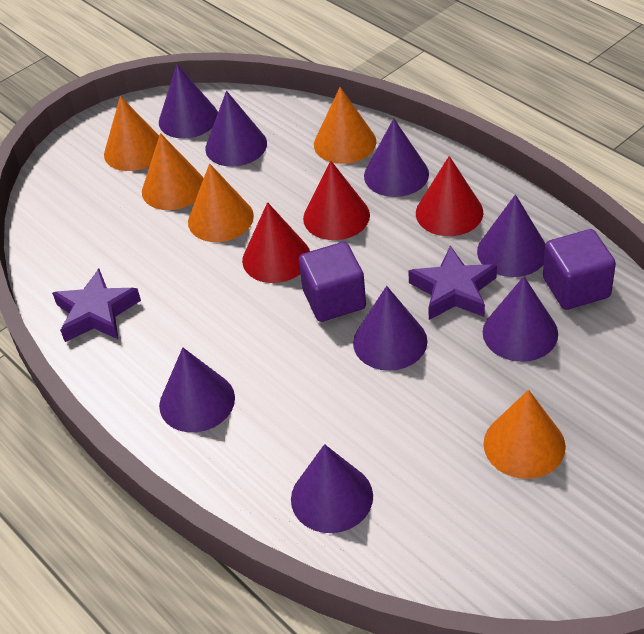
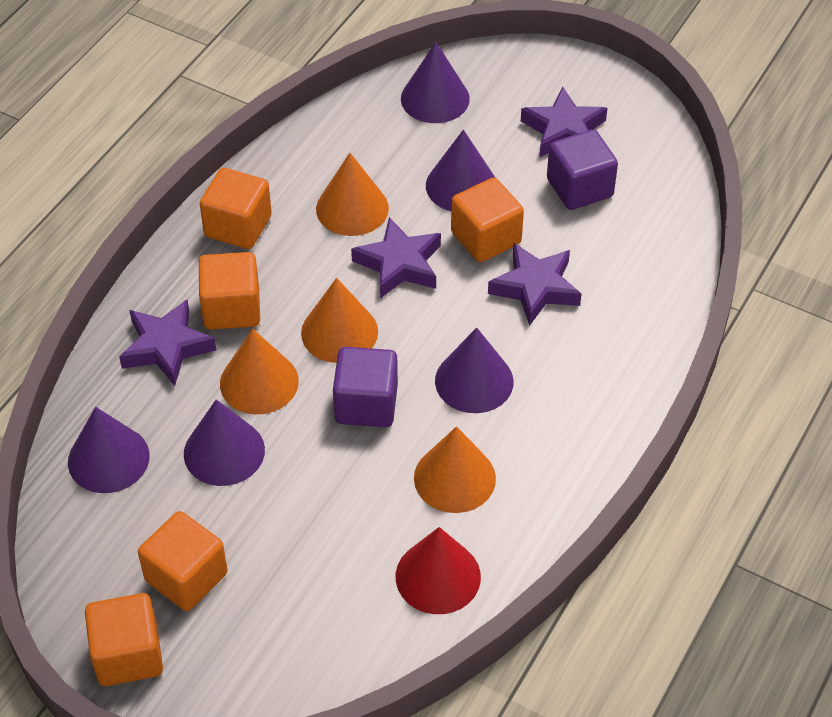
orange cone: 5 -> 4
orange cube: 0 -> 5
purple cone: 8 -> 5
purple star: 2 -> 4
red cone: 3 -> 1

